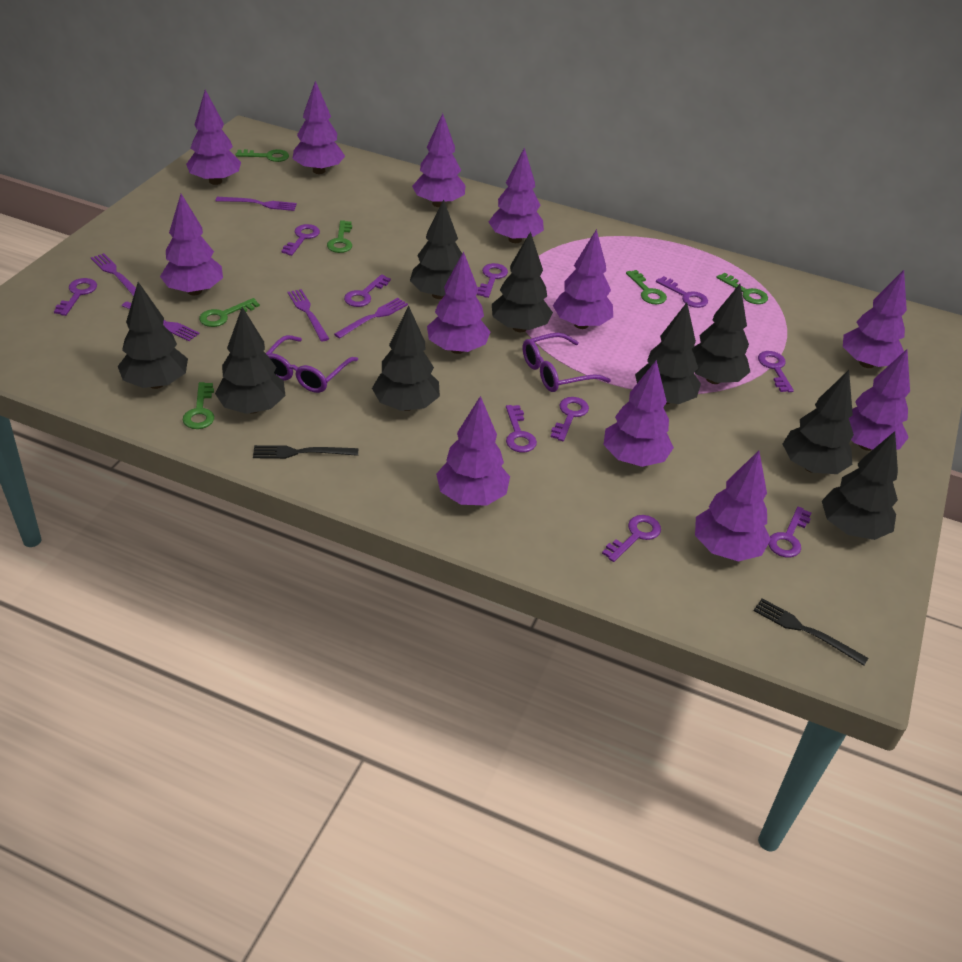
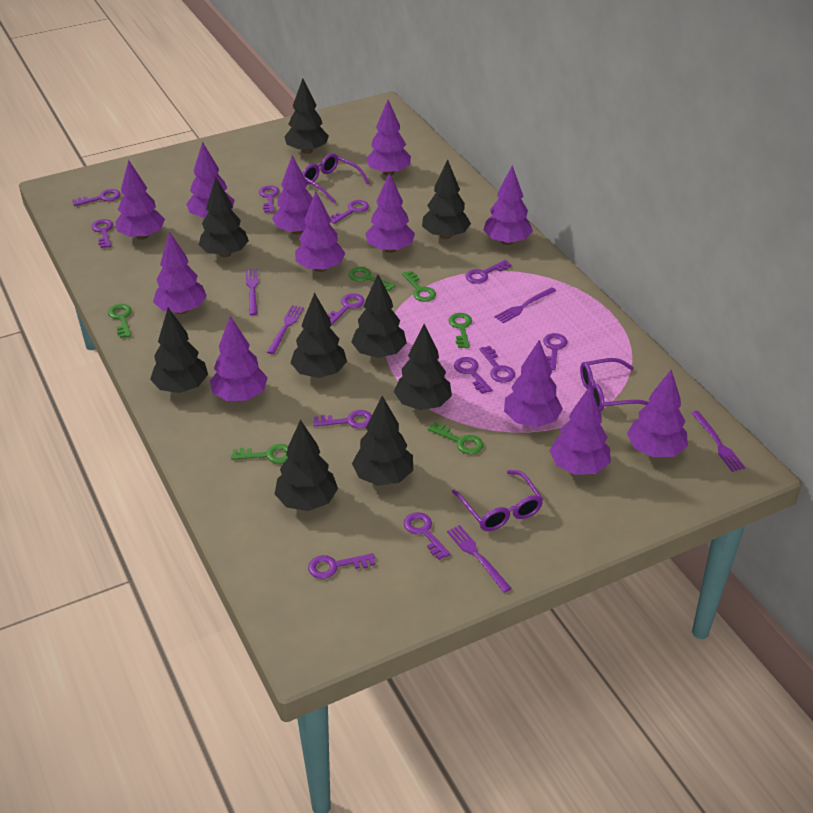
black fork: 2 -> 0
purple glasses: 2 -> 3
purple key: 10 -> 12

